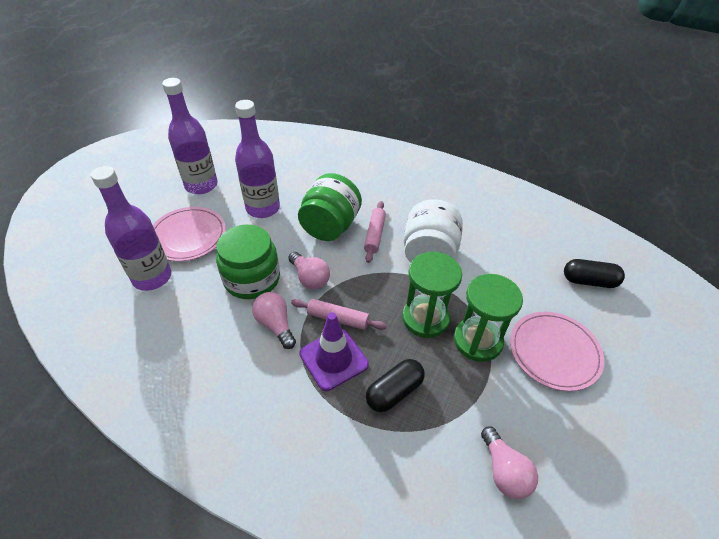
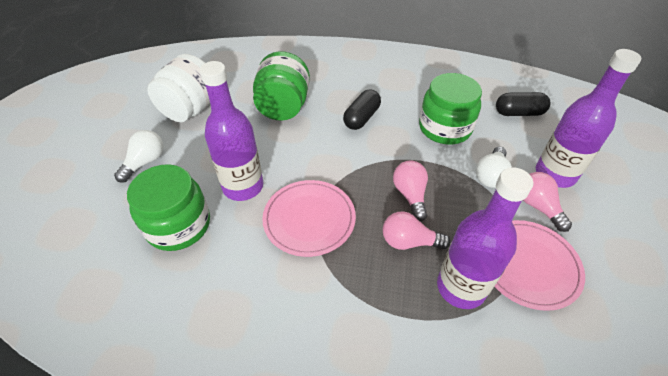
green hourglass: 2 -> 0
green jar: 2 -> 3
pink rolling pin: 2 -> 0
purple traffic cone: 1 -> 0
white light bulb: 0 -> 2

